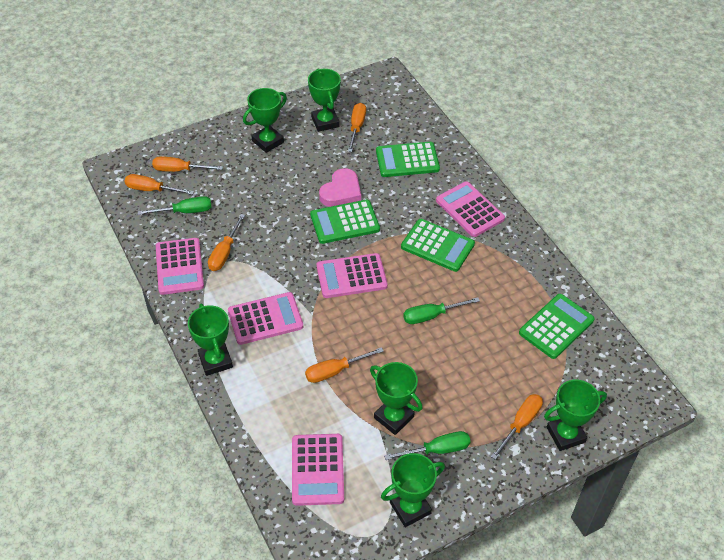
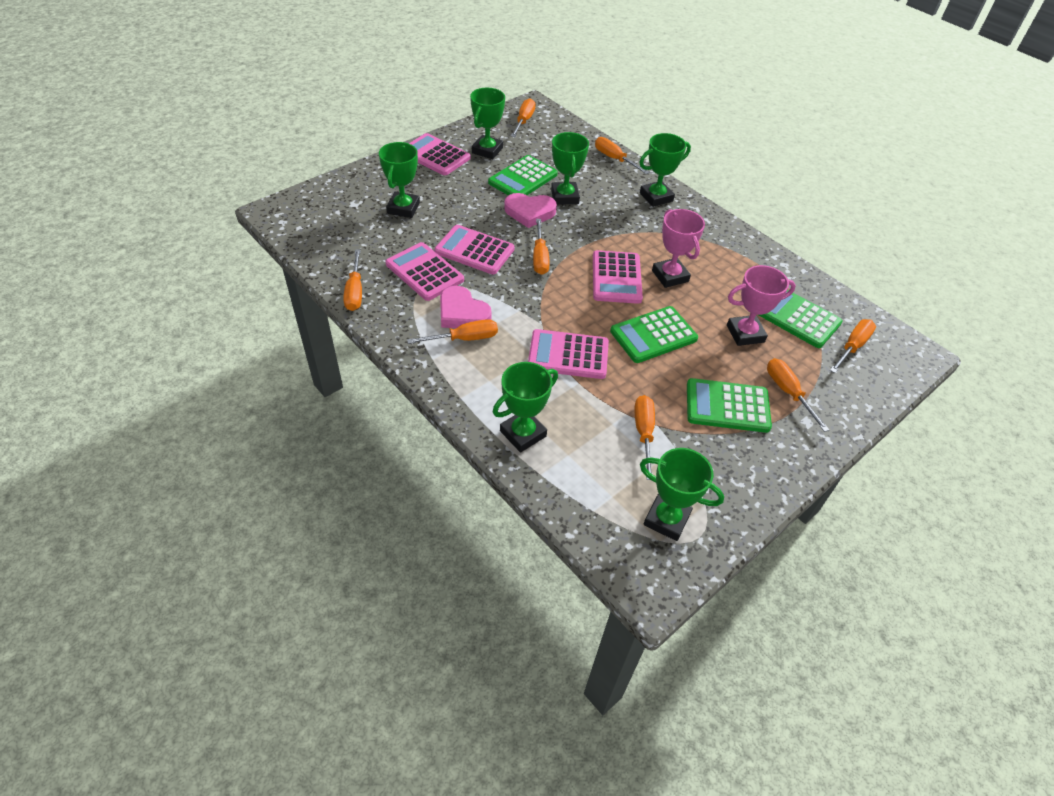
green screwdriver: 3 -> 0
orange screwdriver: 6 -> 8
pink heart: 1 -> 2
pink trophy: 0 -> 2

